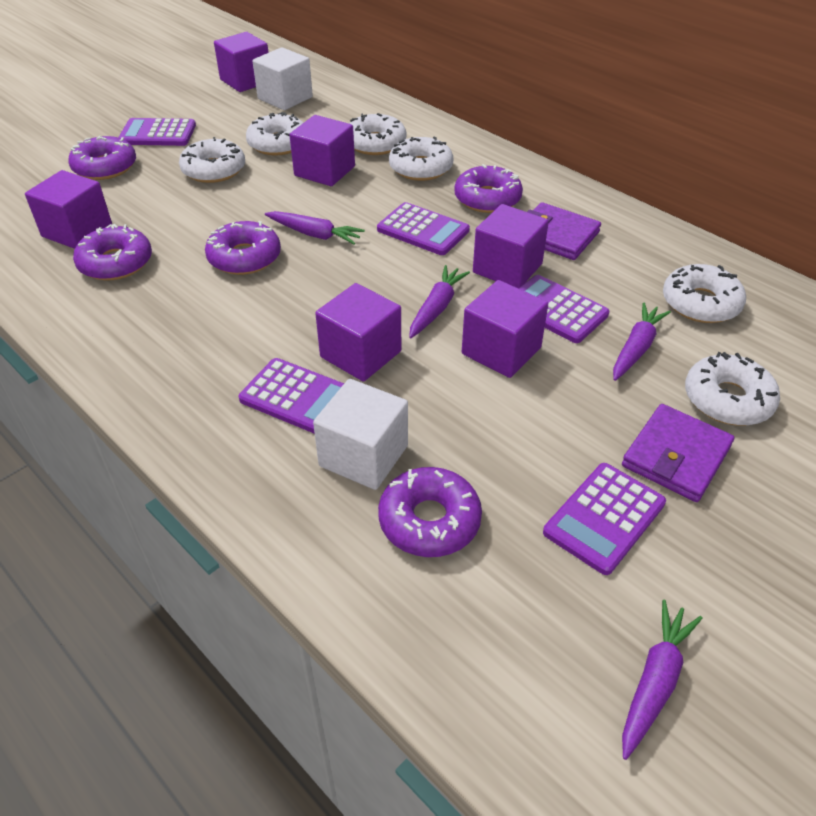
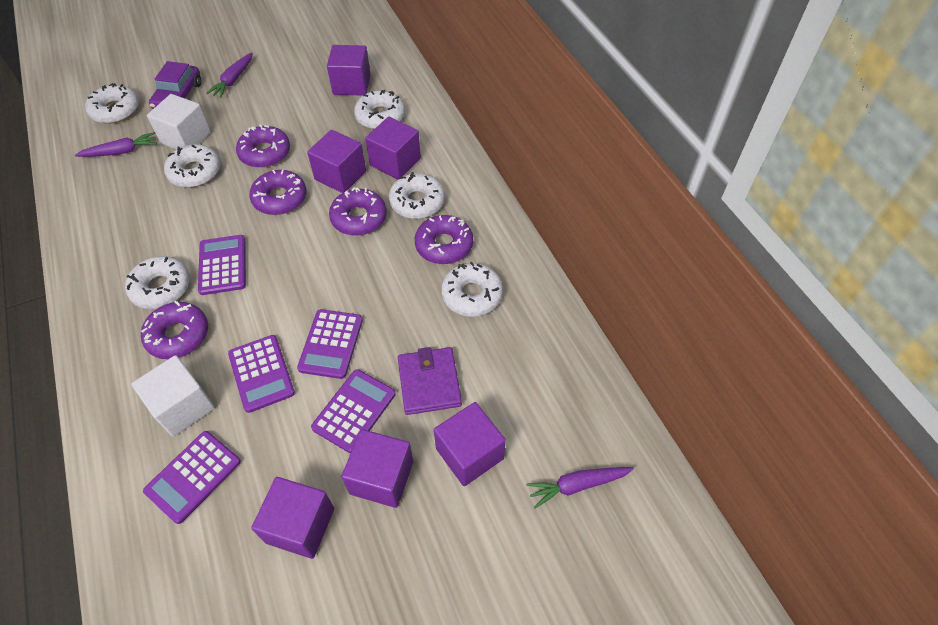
purple car: 0 -> 1
purple carrot: 4 -> 3
purple wallet: 2 -> 1

